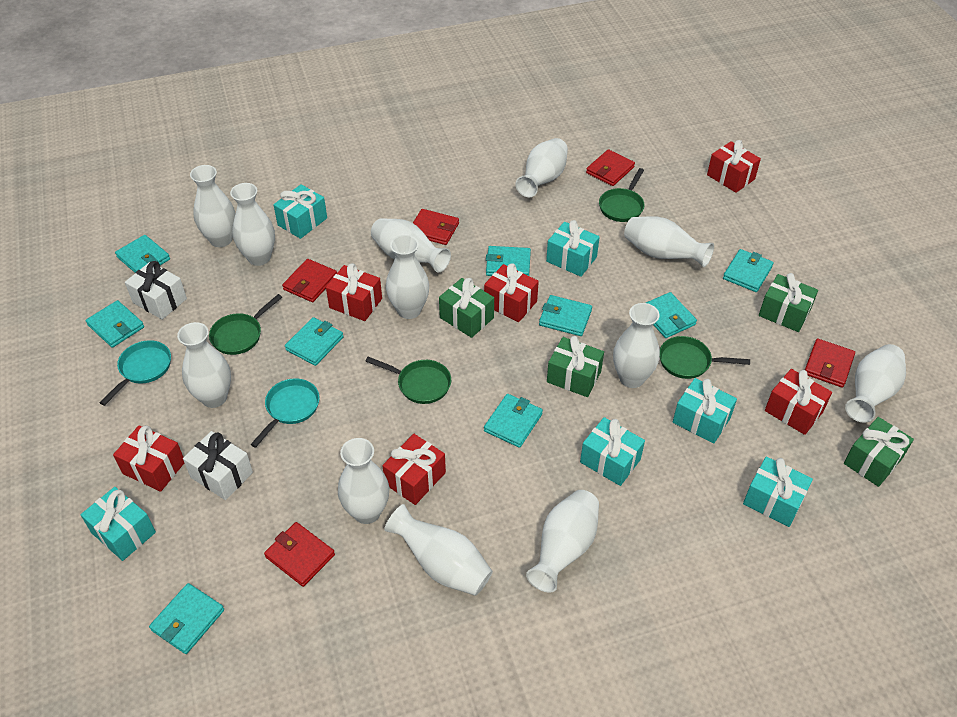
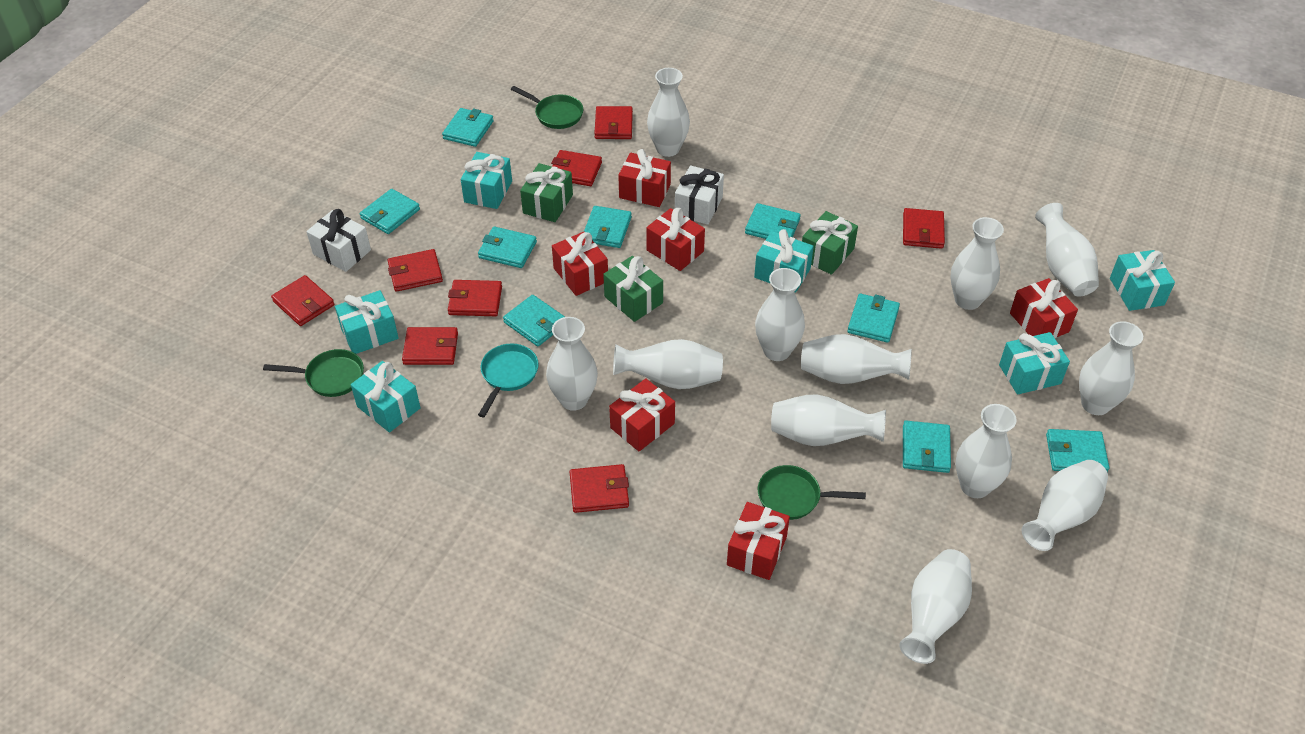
green gift: 4 -> 3
green pan: 4 -> 3
red wallet: 5 -> 8
turquoise pan: 2 -> 1

